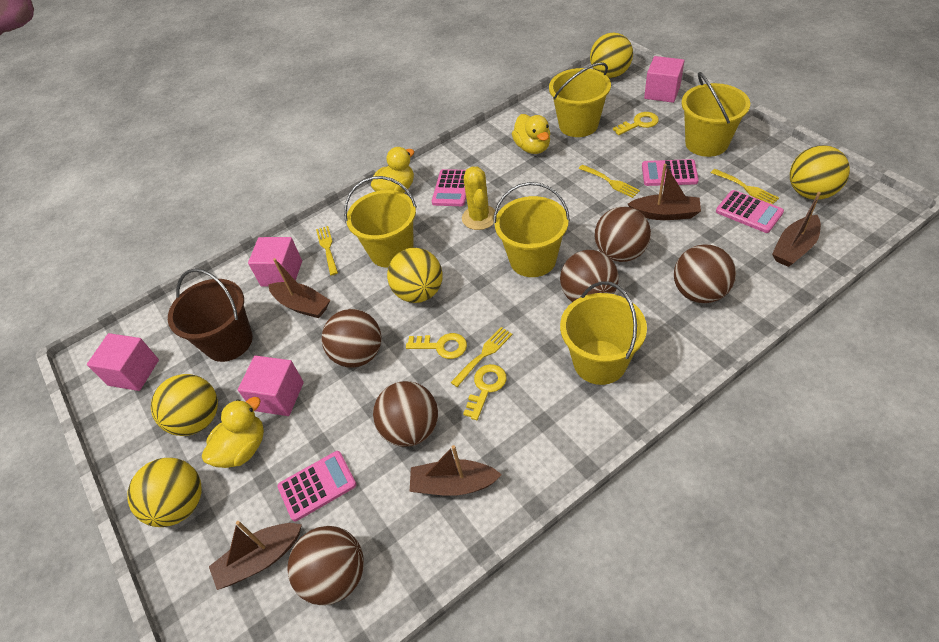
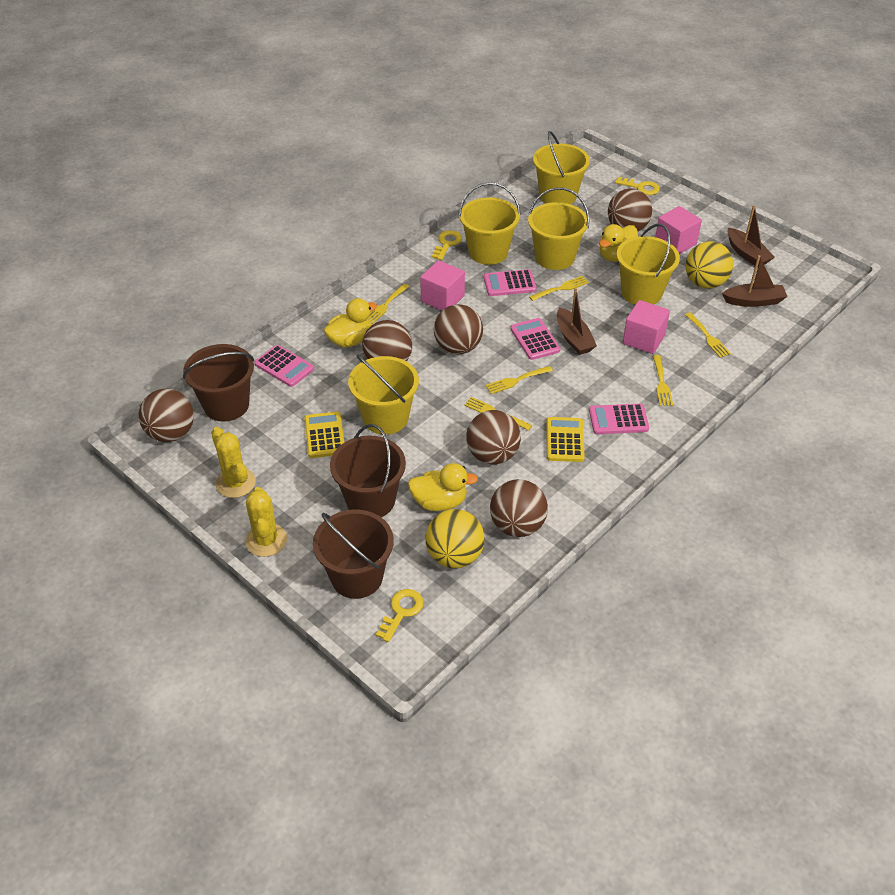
brown boat: 5 -> 3
brown bucket: 1 -> 3
pink cube: 4 -> 3
yellow ball: 5 -> 2
yellow cactus: 1 -> 2
yellow calculator: 0 -> 2
yellow fork: 4 -> 6

